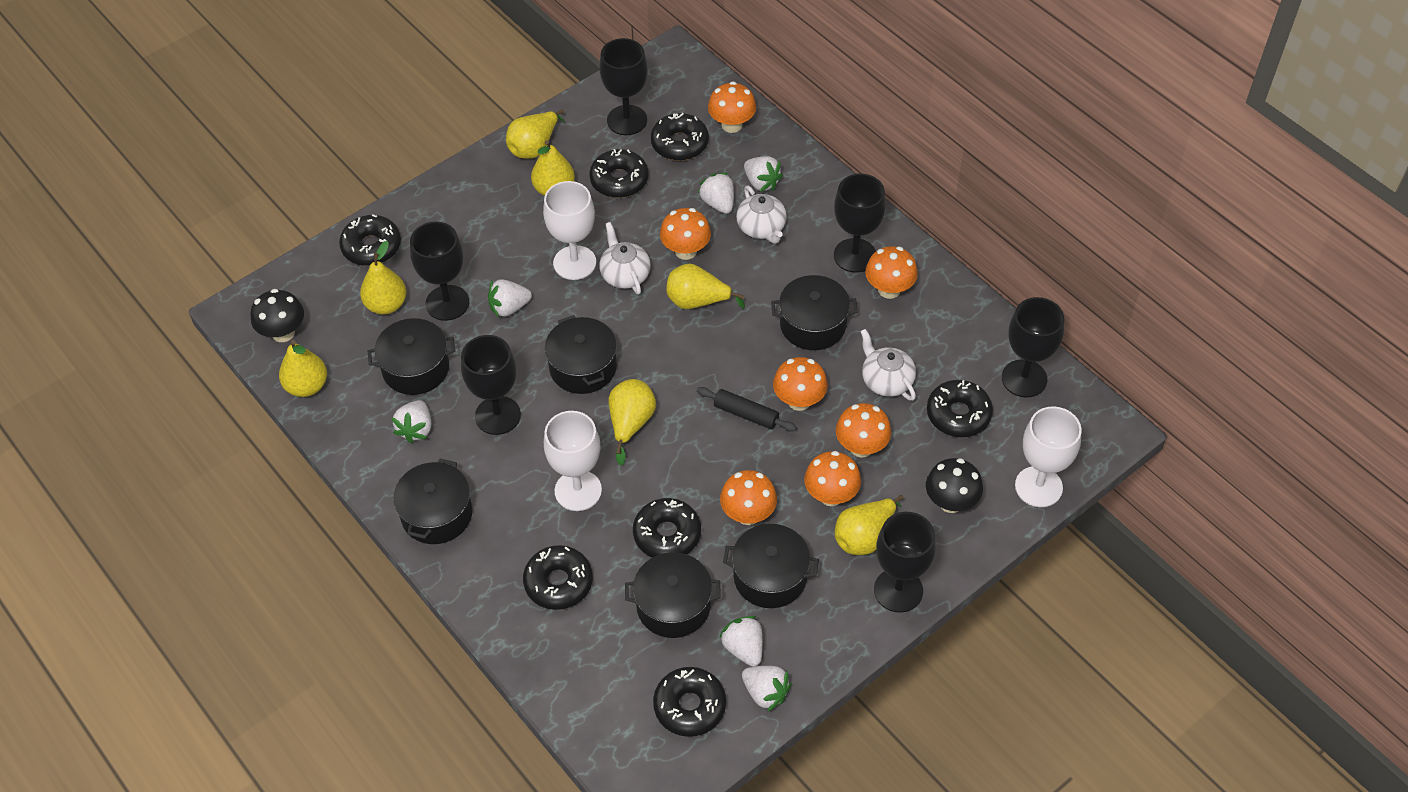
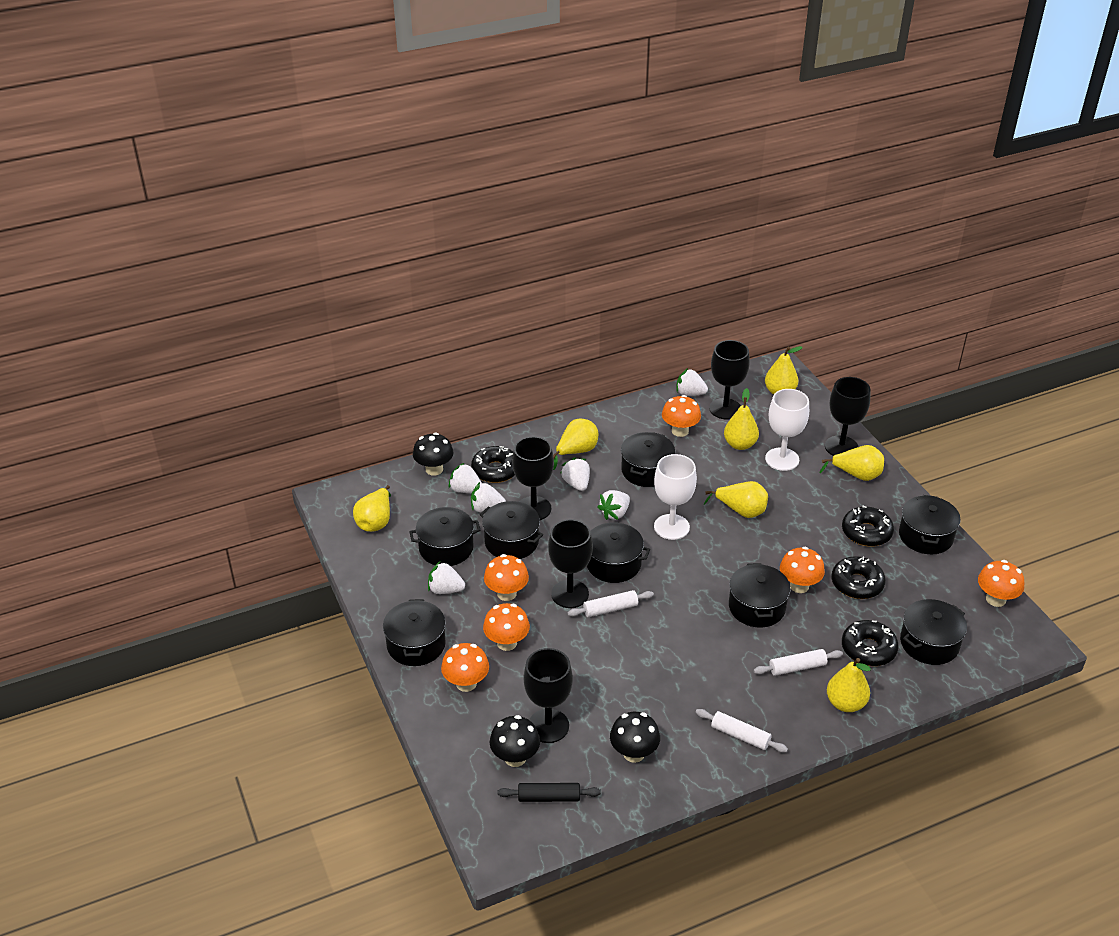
black donut: 7 -> 4
black goblet: 6 -> 5
black mushroom: 2 -> 3
black pot: 6 -> 8
orange mushroom: 7 -> 6
white goblet: 3 -> 2
white rolling pin: 0 -> 3
white teapot: 3 -> 0

